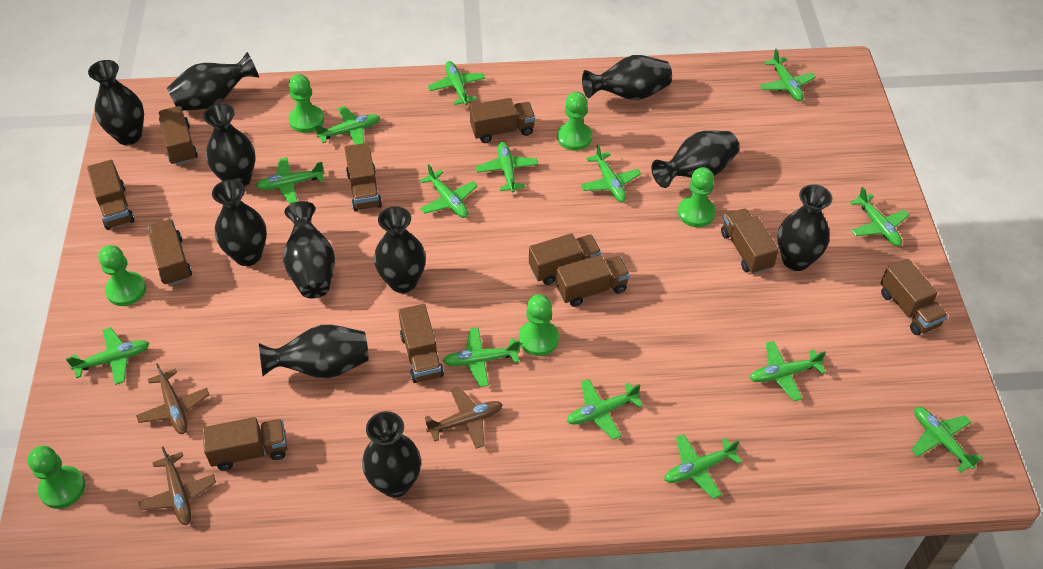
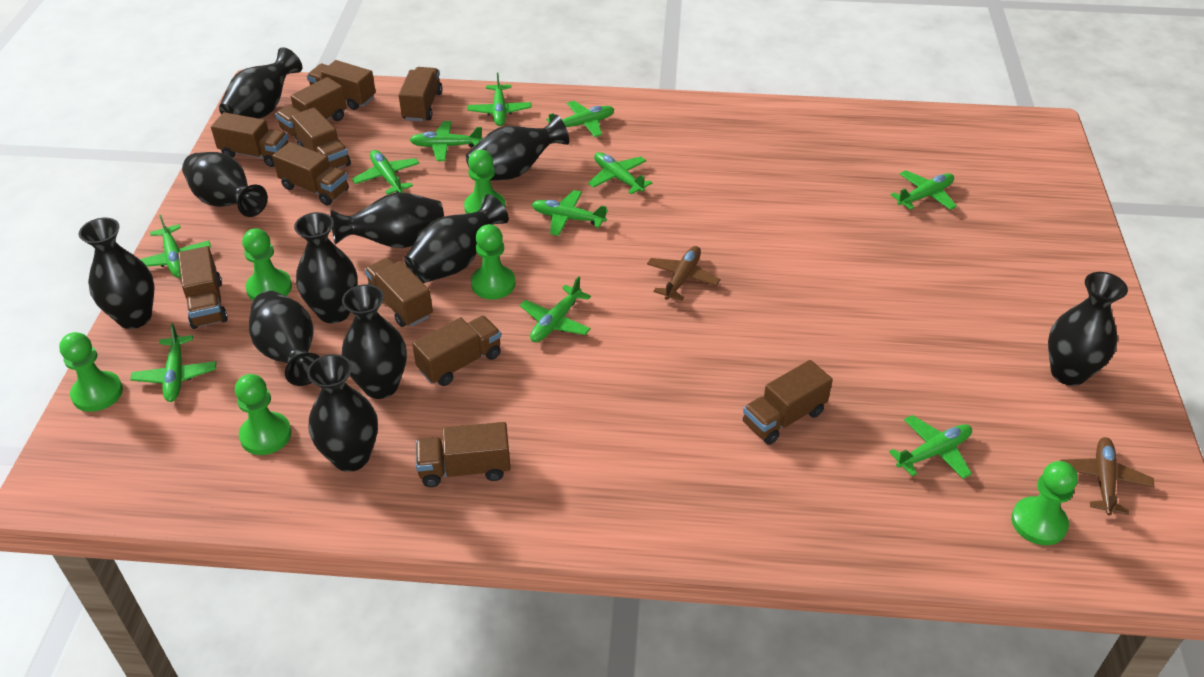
brown plane: 3 -> 2
green plane: 14 -> 11

